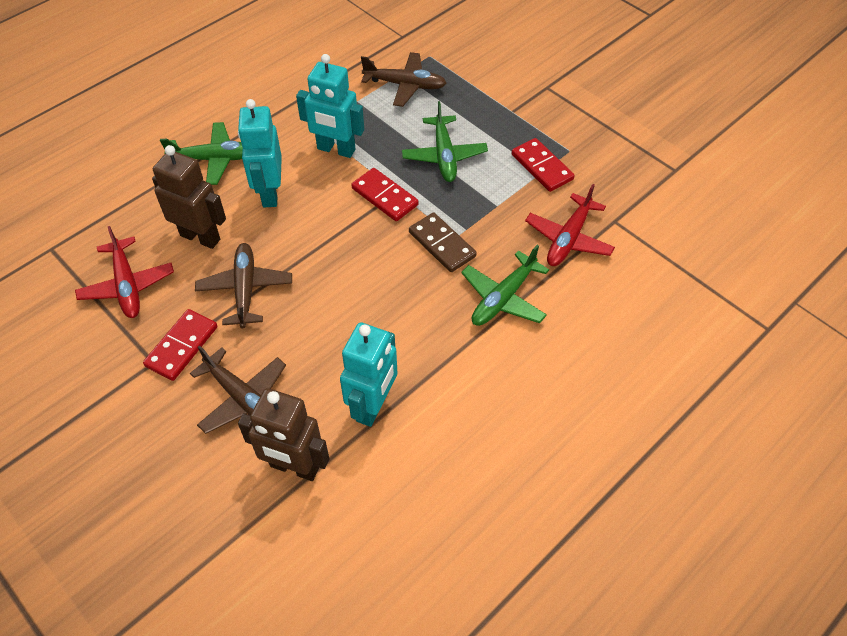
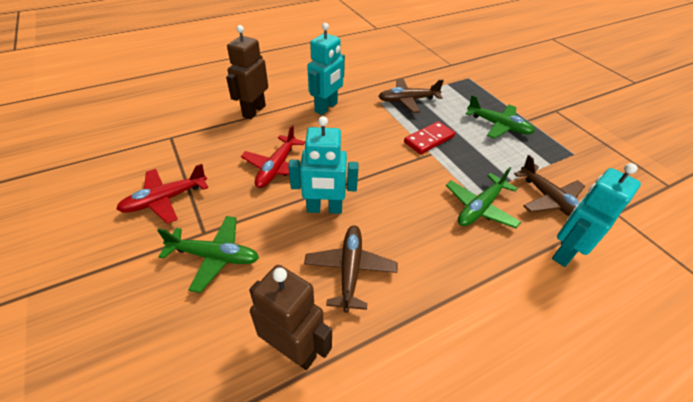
brown domino: 1 -> 0
red domino: 3 -> 1

